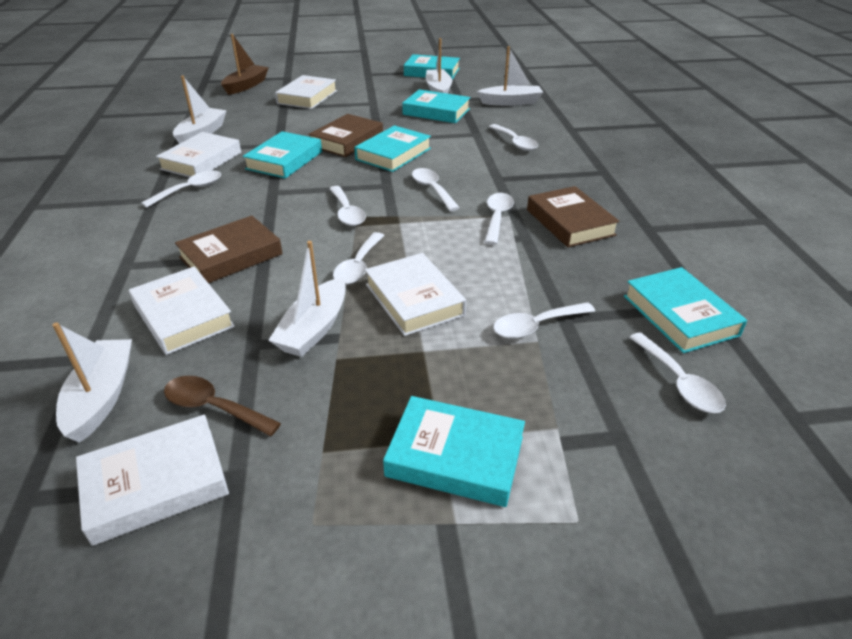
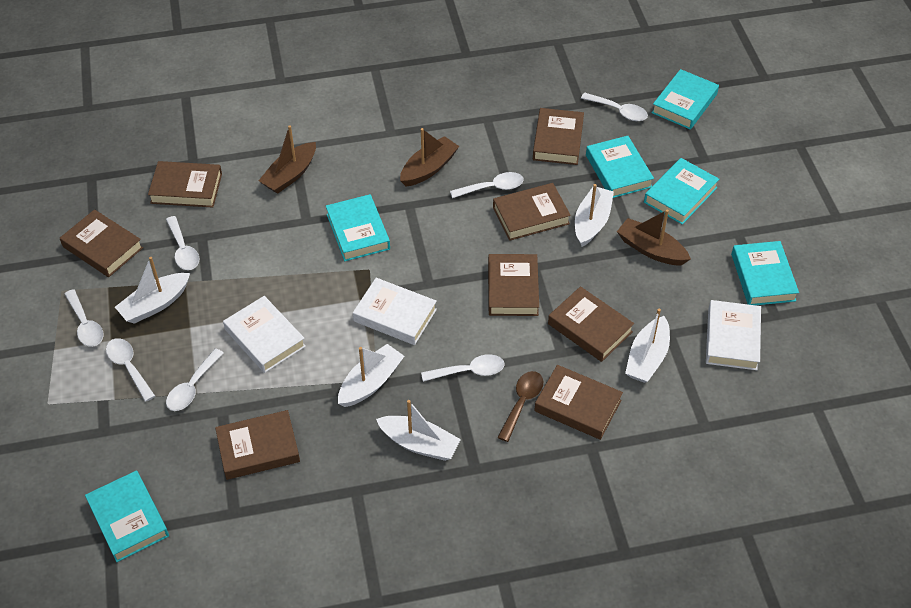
brown boat: 1 -> 3
brown book: 3 -> 8
white book: 5 -> 3
white spoon: 8 -> 7

